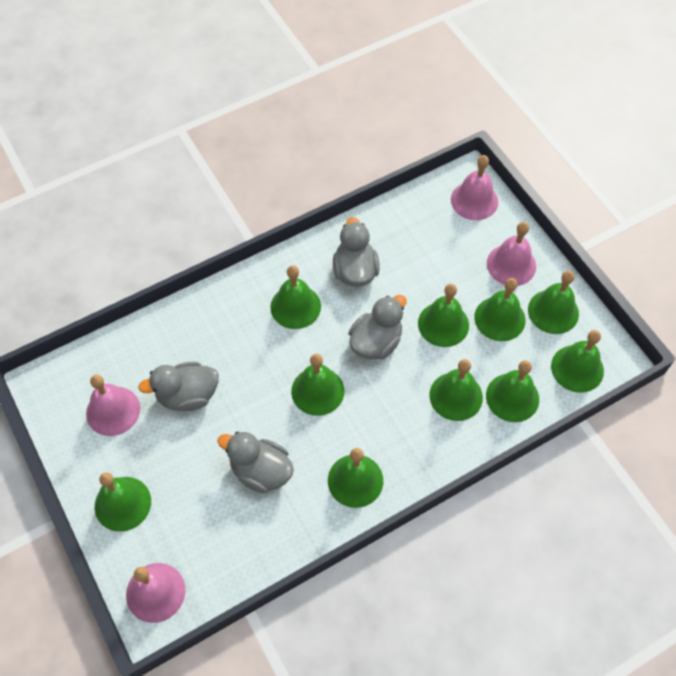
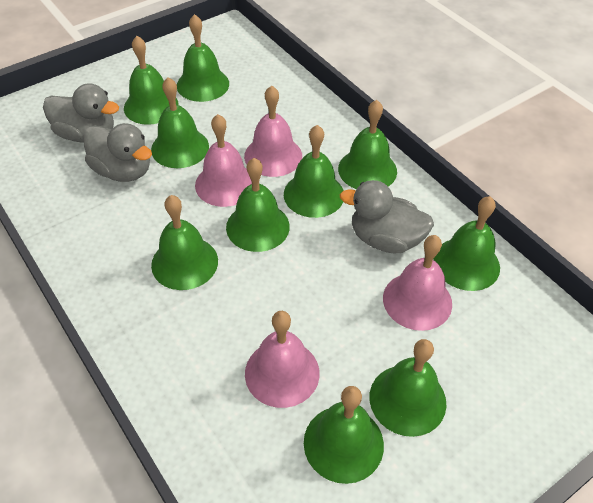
grey duck: 4 -> 3

